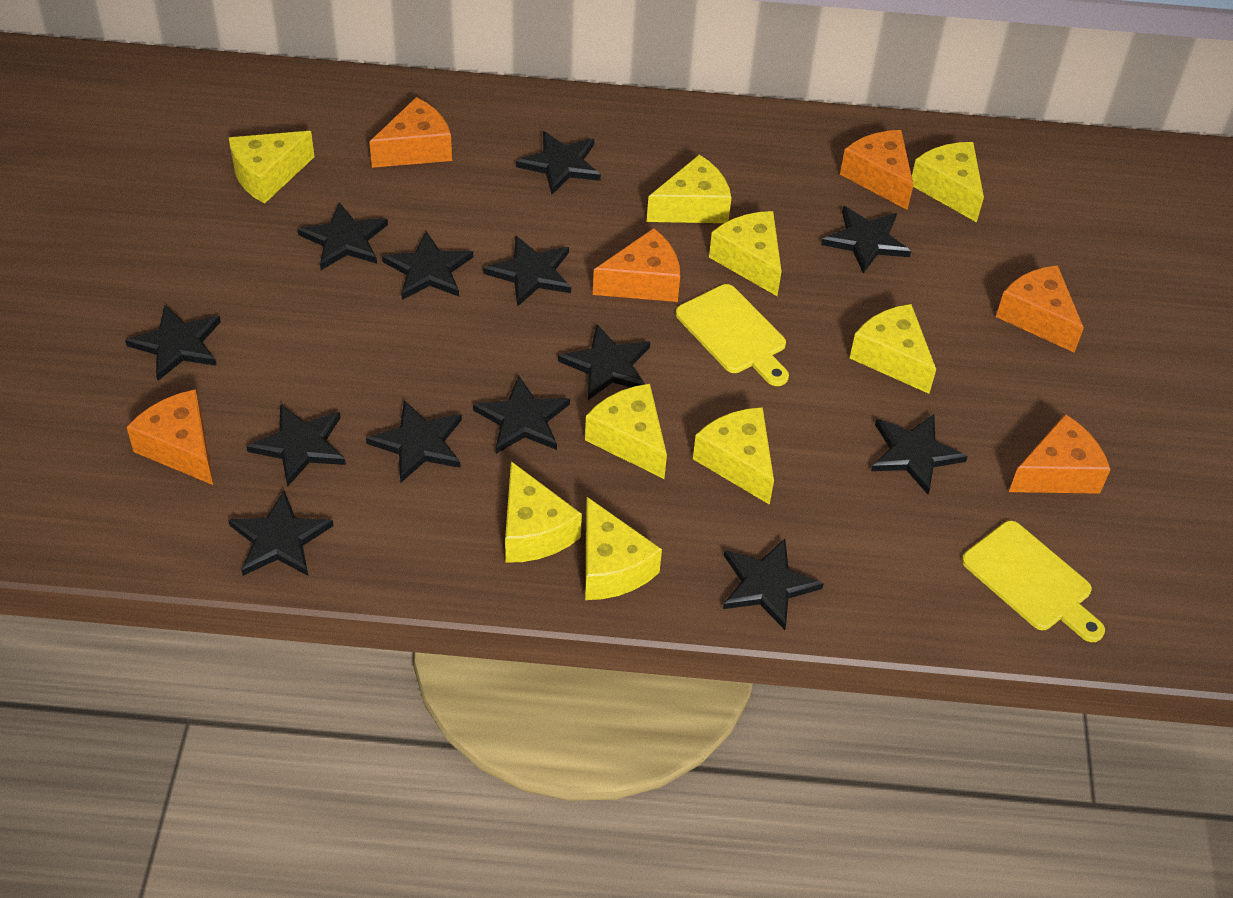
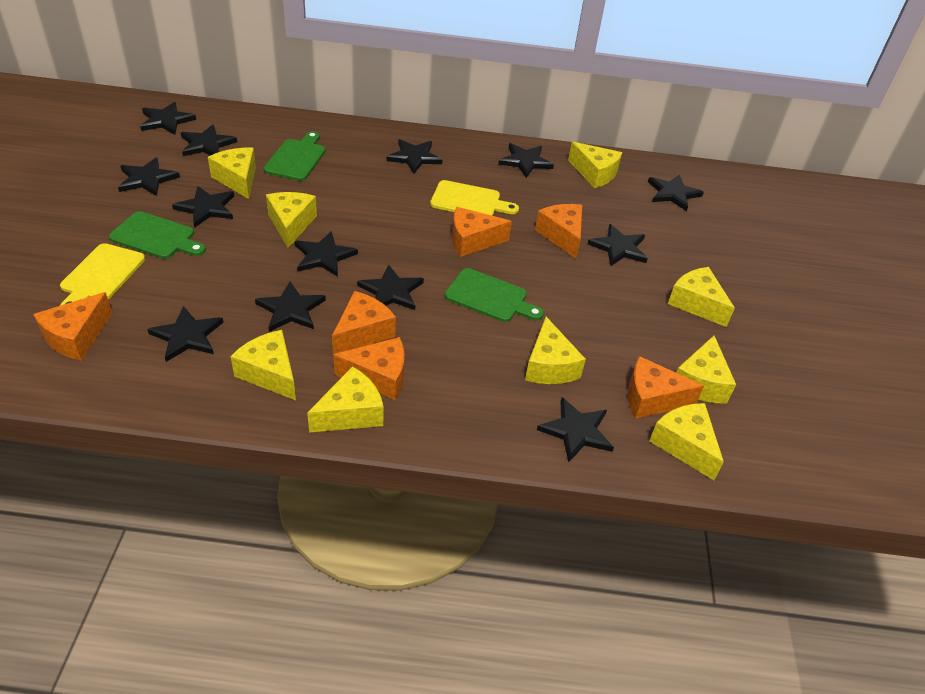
green cutting board: 0 -> 3

